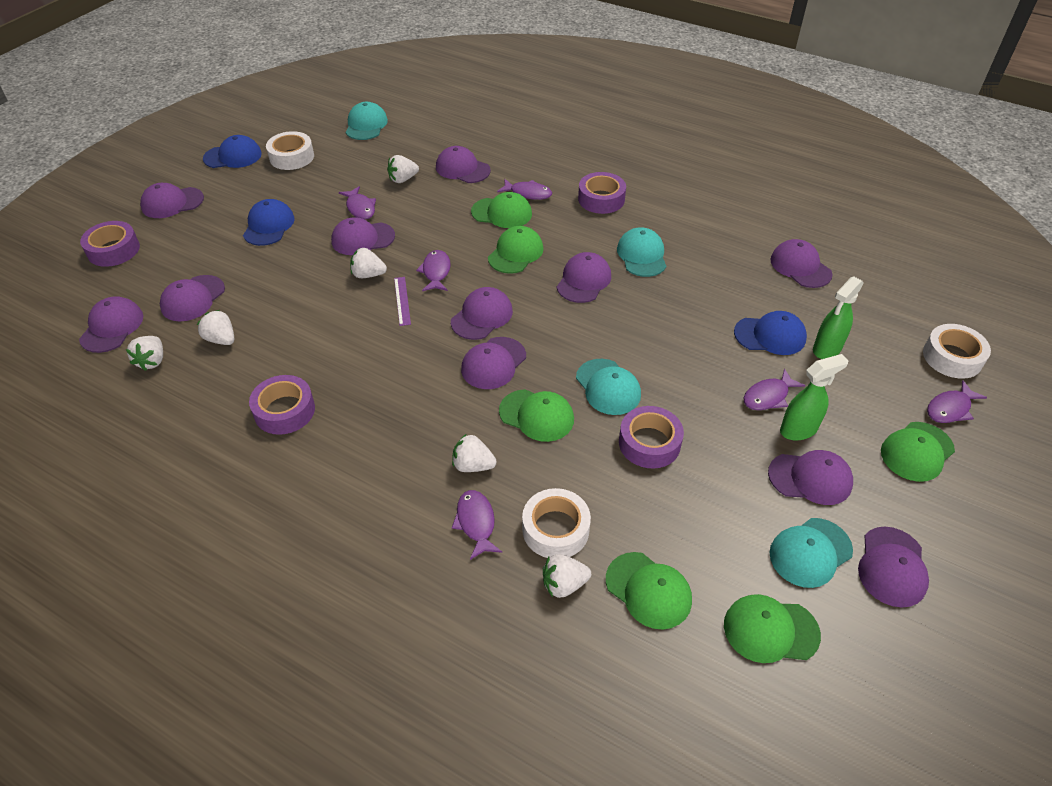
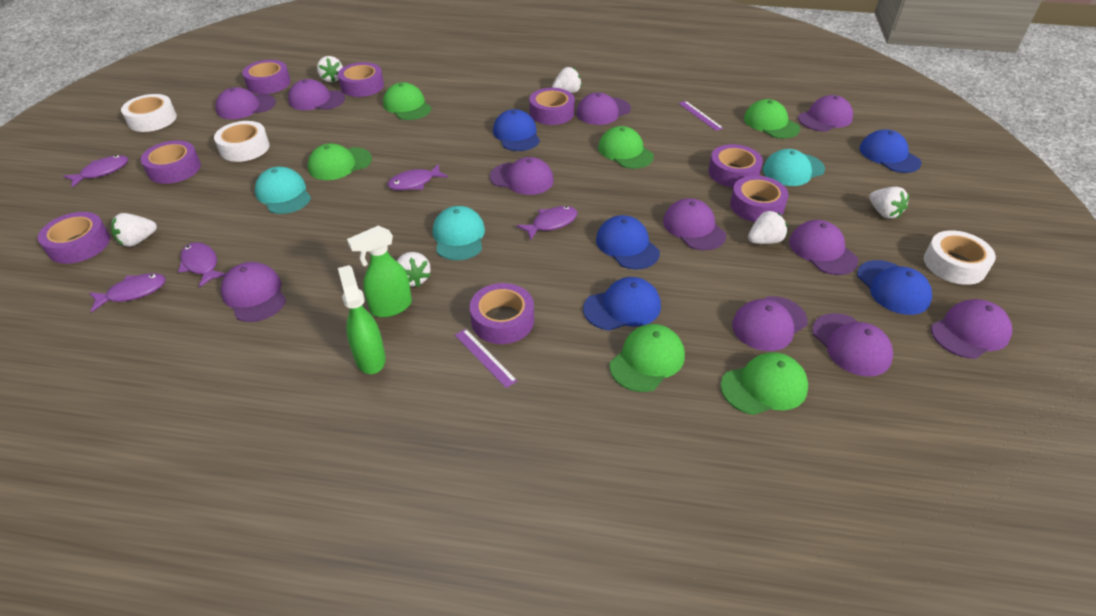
blue cap: 3 -> 5
purple fish: 6 -> 5
purple ruler: 1 -> 2
purple tape: 4 -> 8
turquoise cap: 4 -> 3

